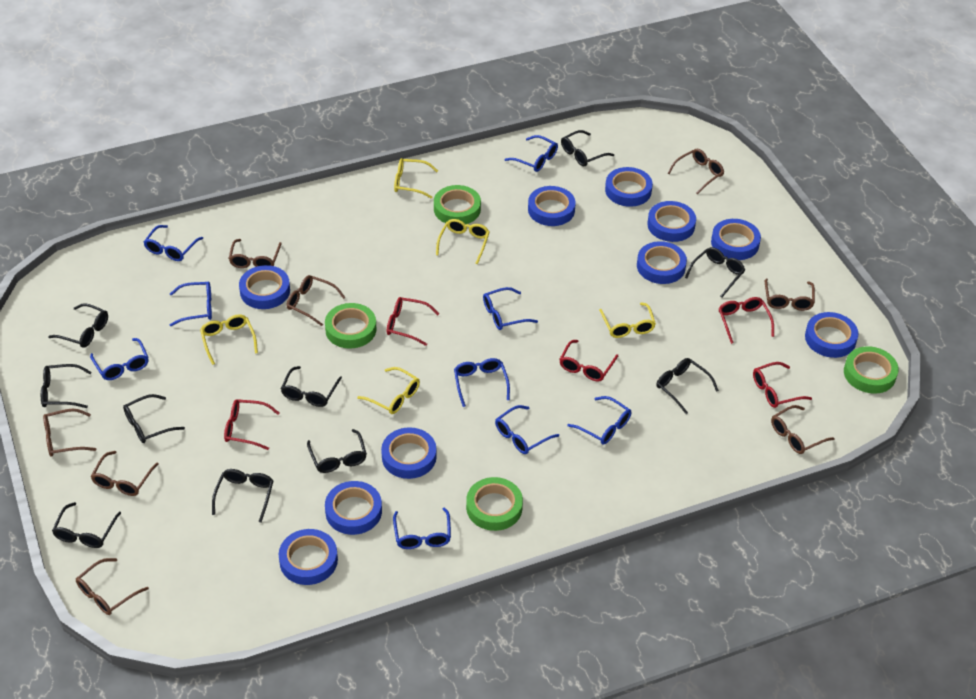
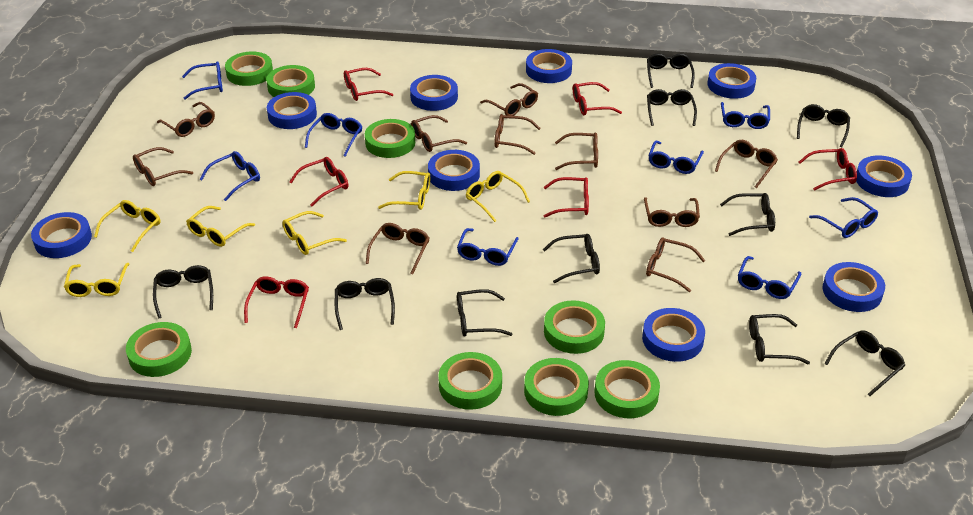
blue glasses: 9 -> 8
blue tape: 10 -> 9
brown glasses: 8 -> 10
green tape: 4 -> 8
red glasses: 5 -> 6
yellow glasses: 5 -> 6

